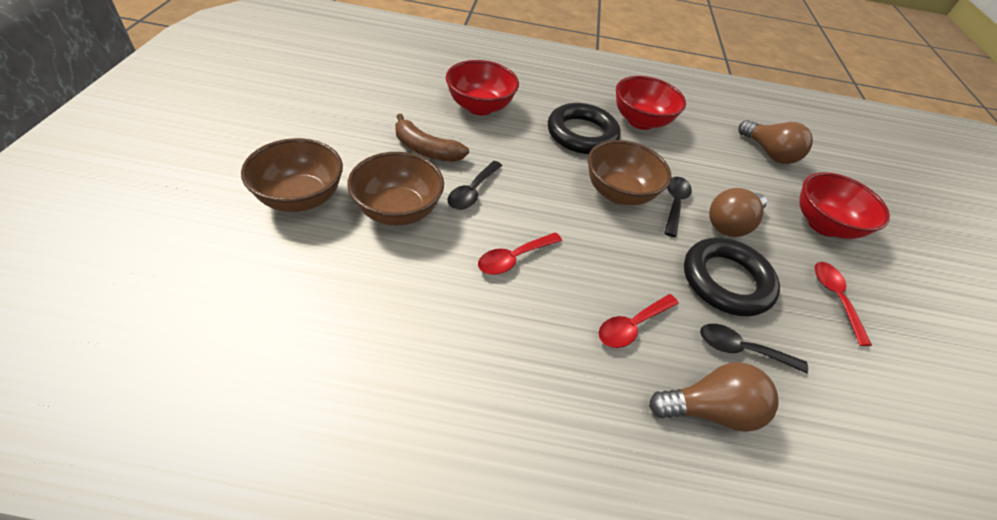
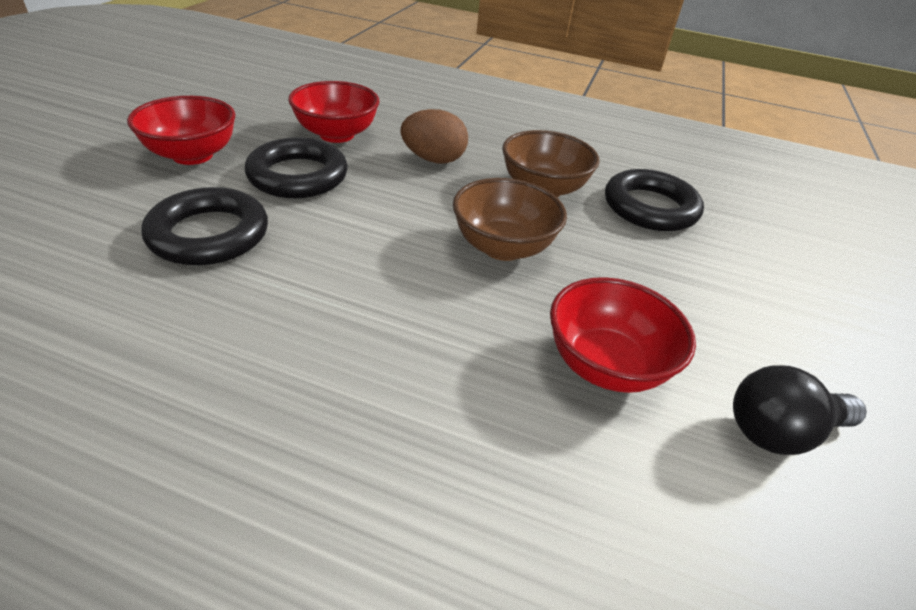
black light bulb: 0 -> 1
black ring: 2 -> 3
black spoon: 3 -> 0
brown banana: 1 -> 0
brown bowl: 3 -> 2
brown egg: 0 -> 1
brown light bulb: 3 -> 0
red spoon: 3 -> 0

